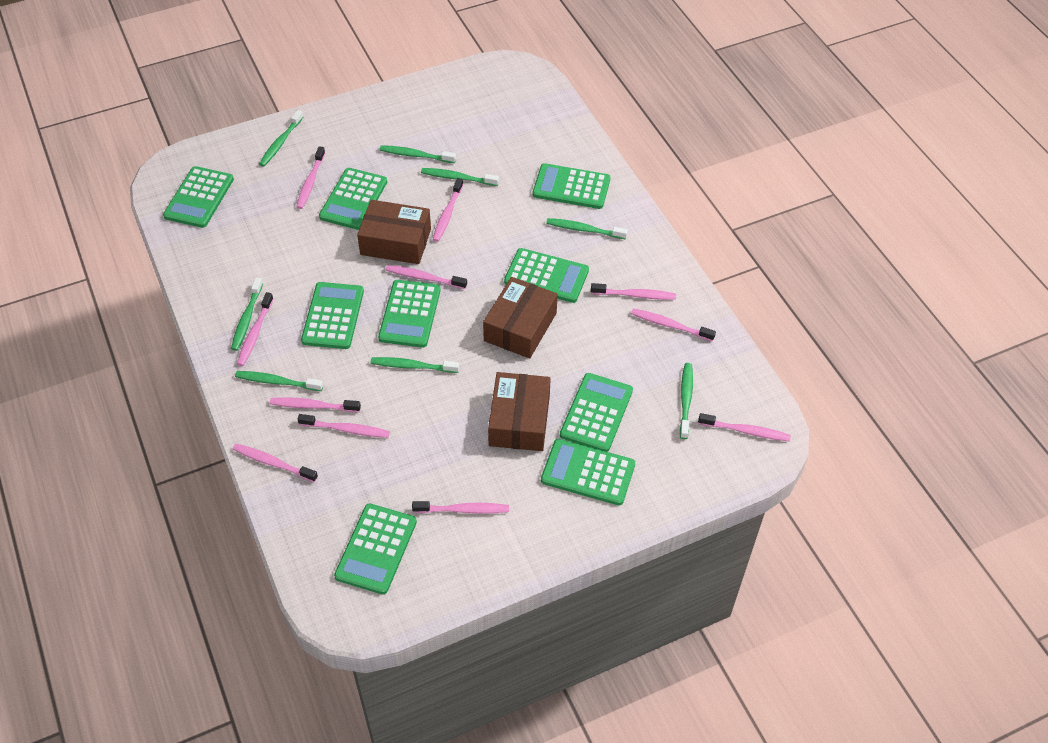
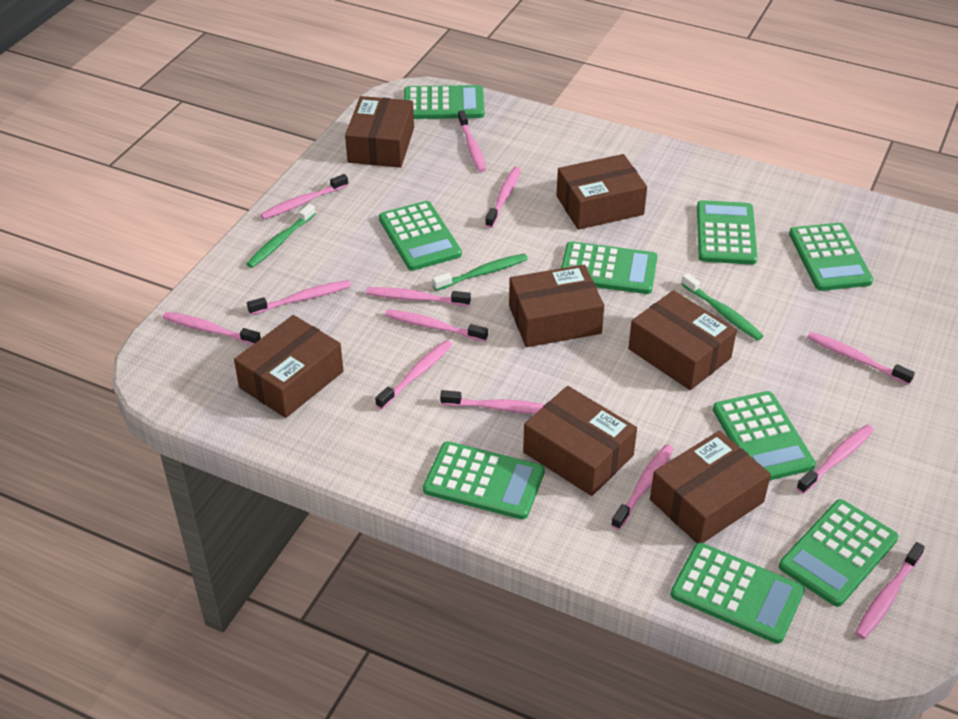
brown box: 3 -> 7
green toothbrush: 8 -> 3
pink toothbrush: 11 -> 13

